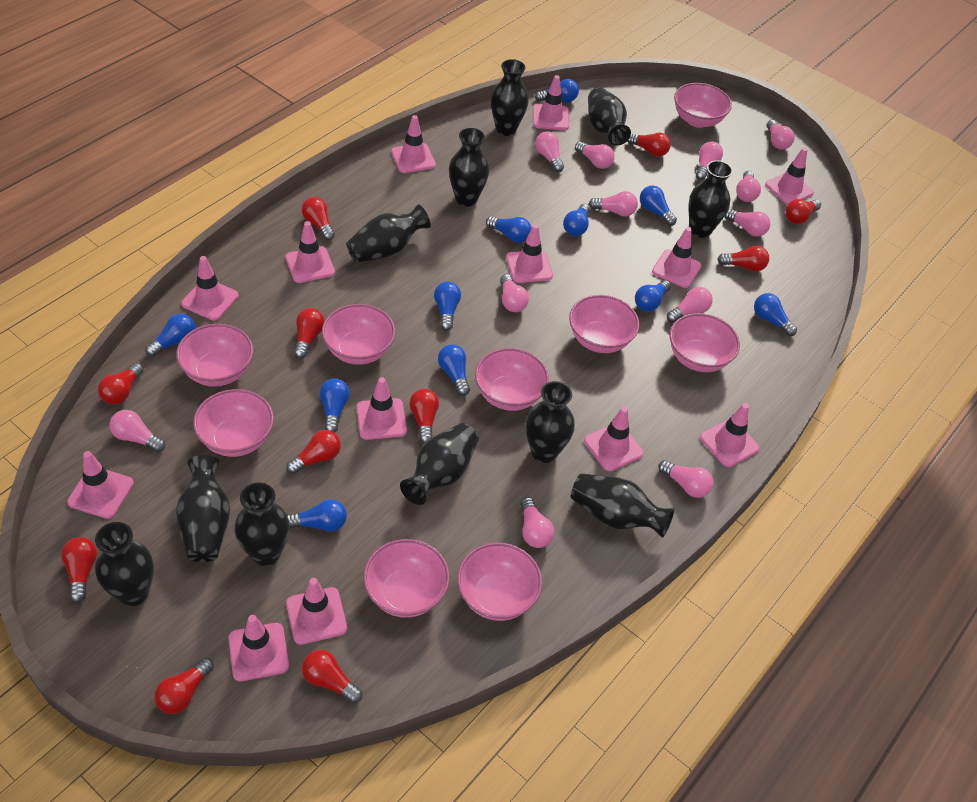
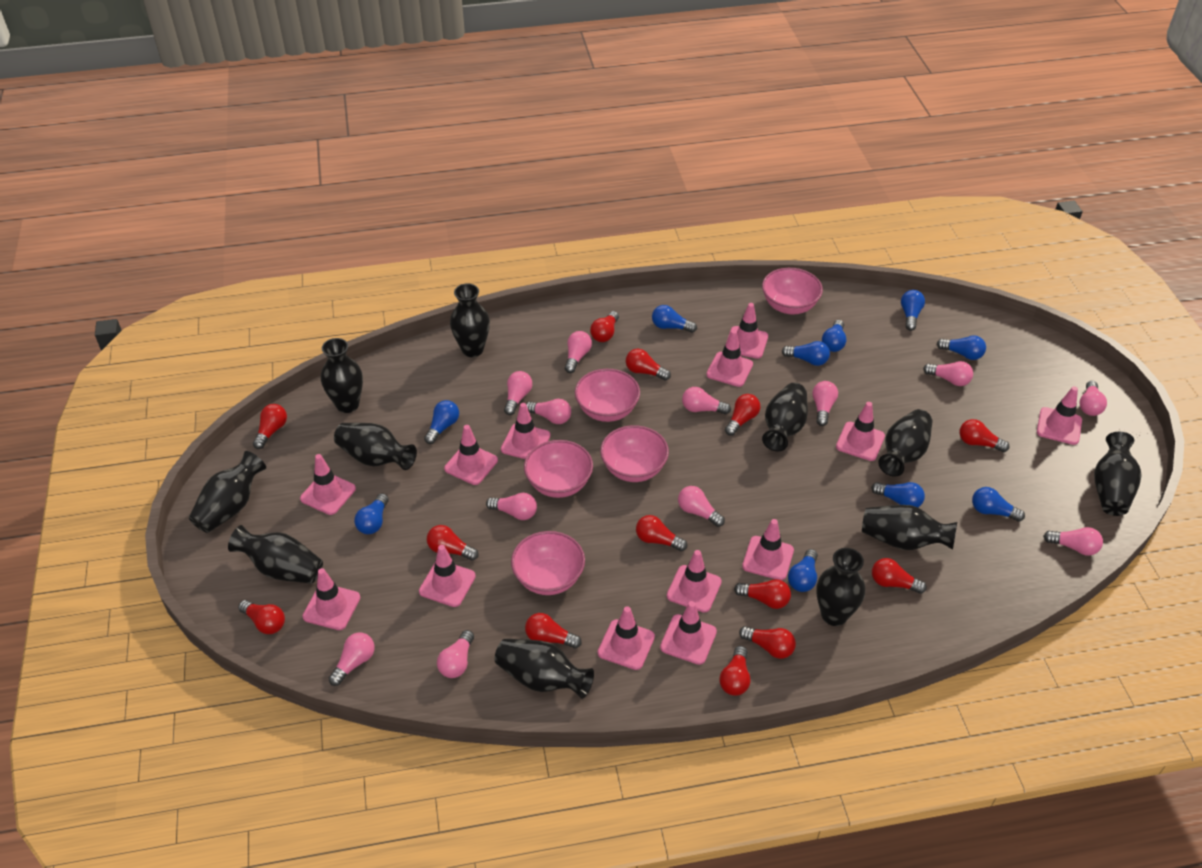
blue light bulb: 11 -> 10
pink bowl: 9 -> 5
red light bulb: 11 -> 13

